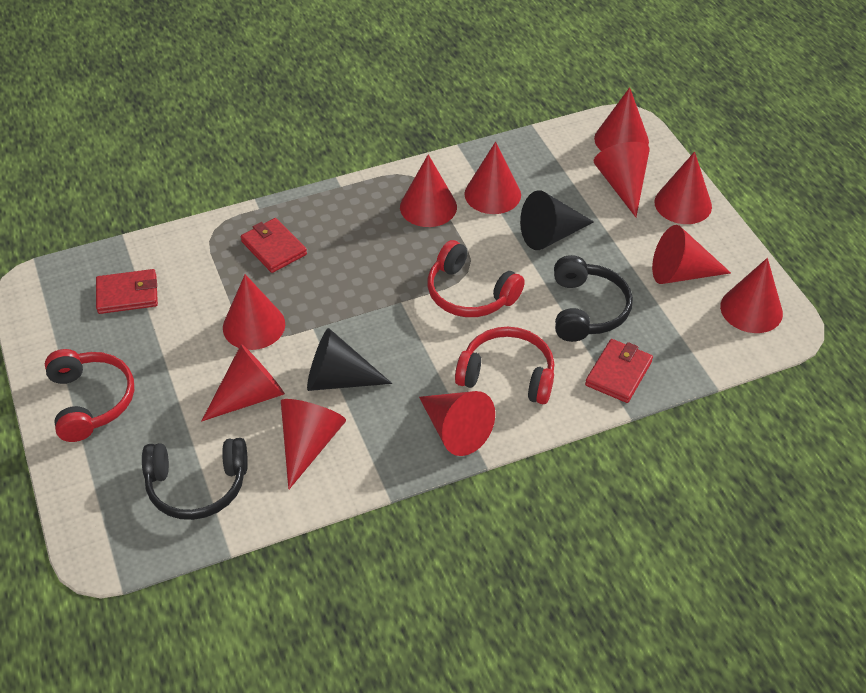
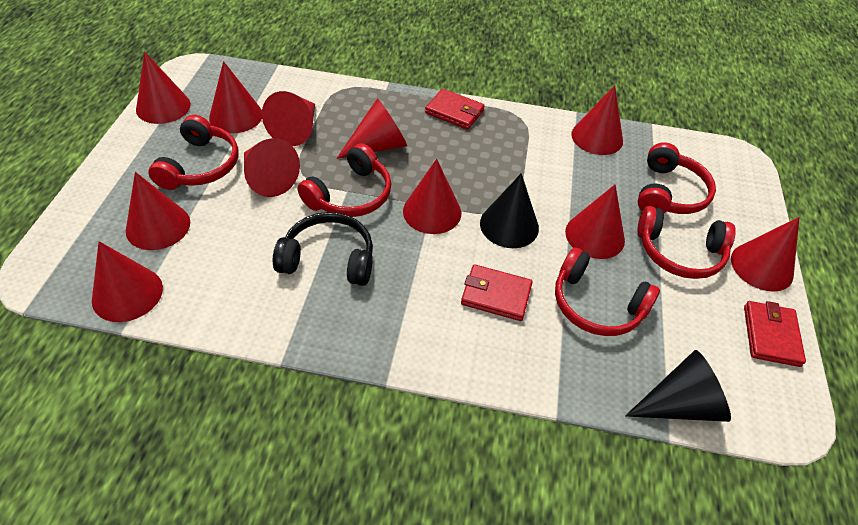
black headphones: 2 -> 1
red headphones: 3 -> 5

